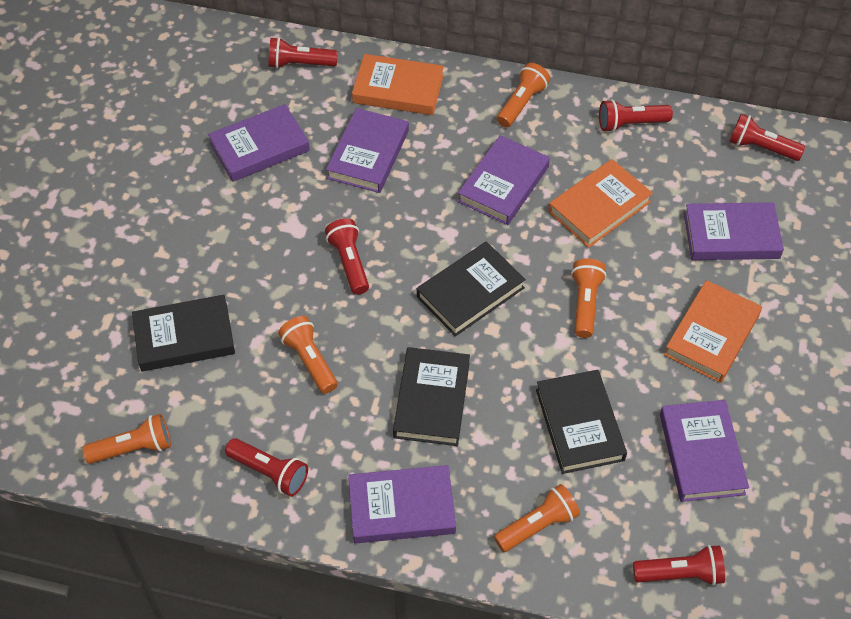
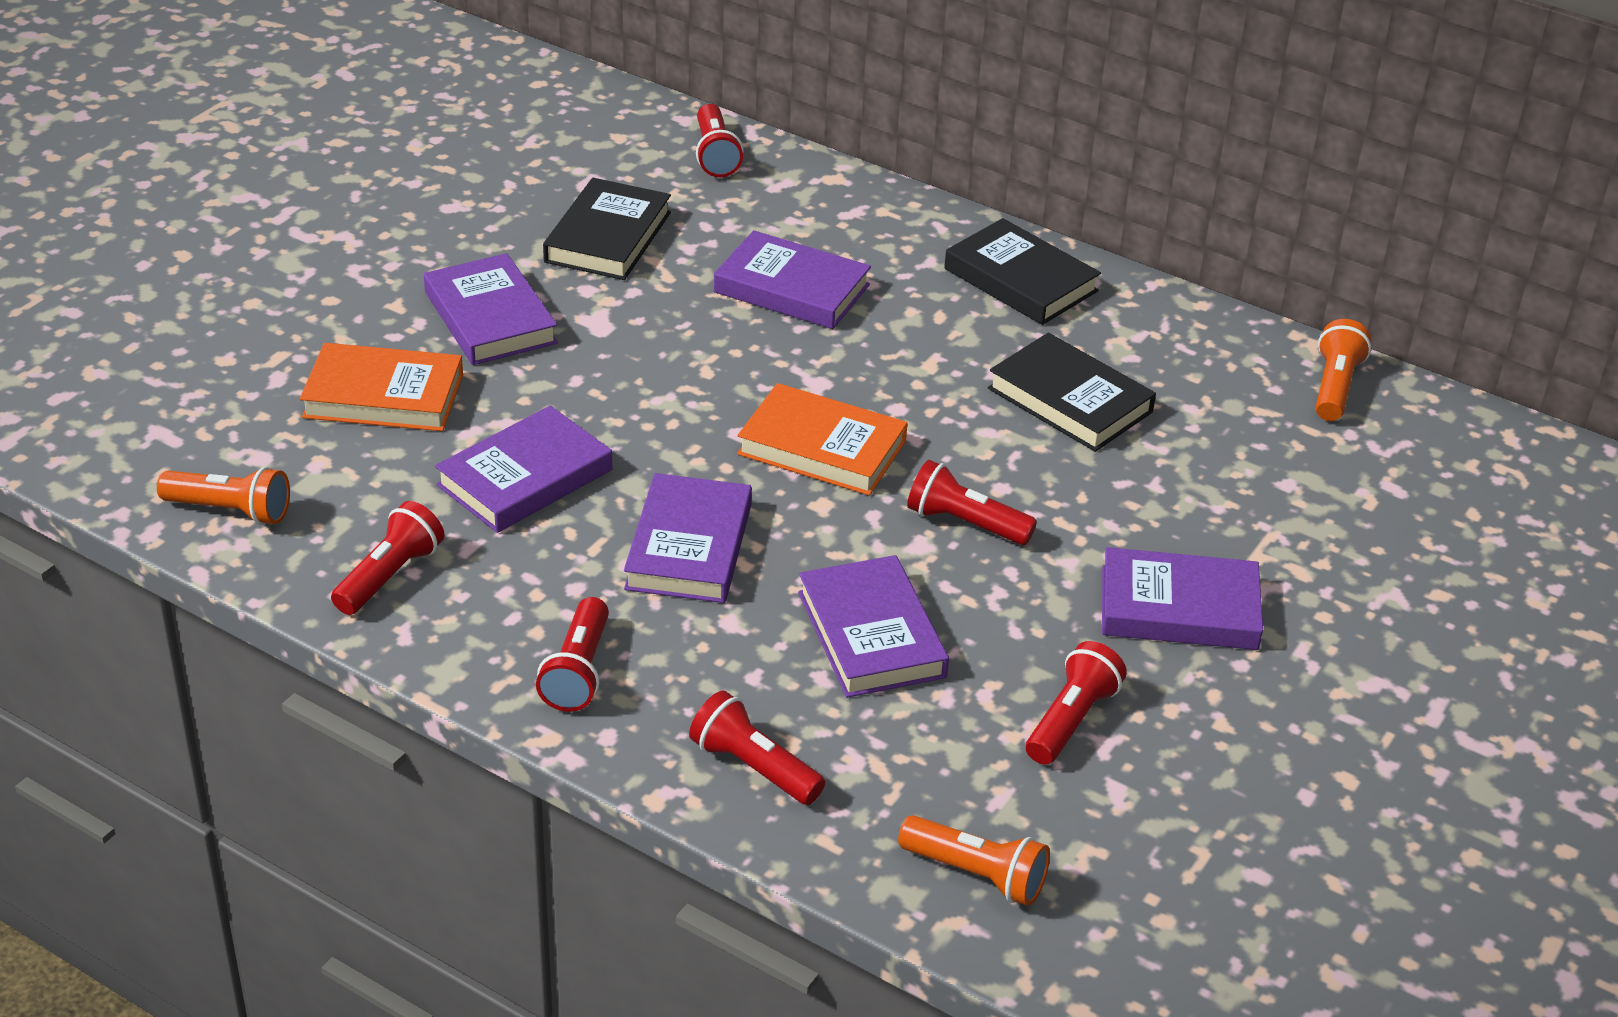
black book: 4 -> 3
orange book: 3 -> 2
orange flashlight: 5 -> 3

